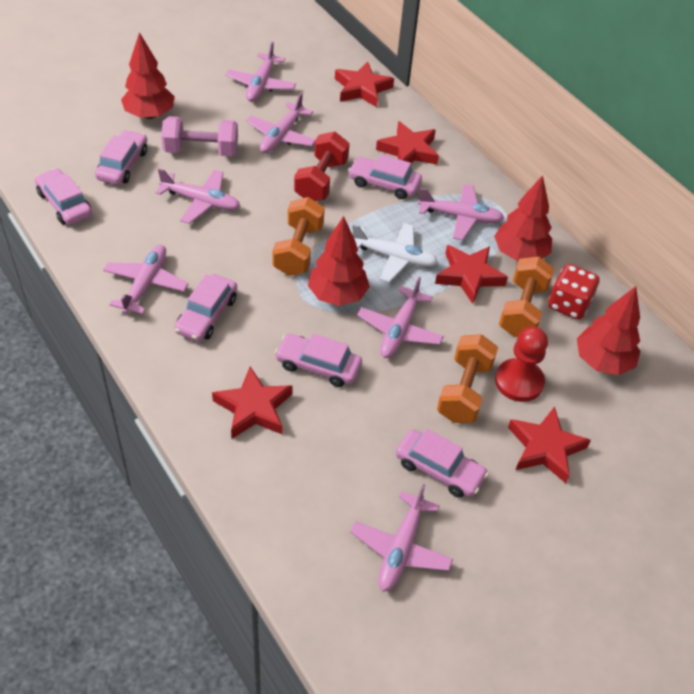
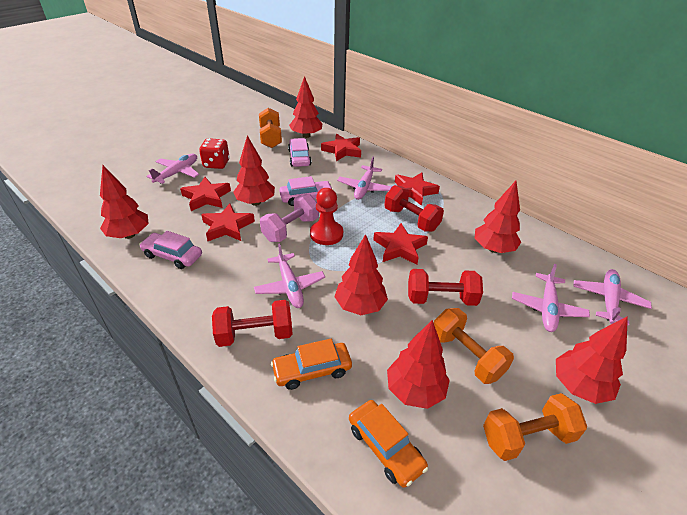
orange car: 0 -> 2
pink car: 6 -> 3
pink plane: 7 -> 5
red dumbbell: 1 -> 3
red tree: 4 -> 7
white plane: 1 -> 0

